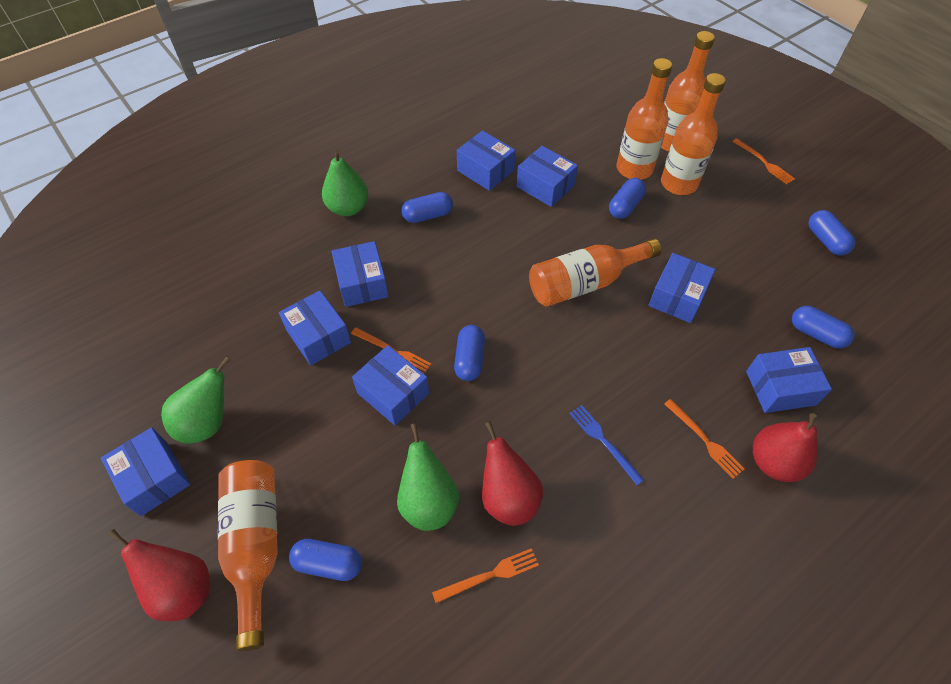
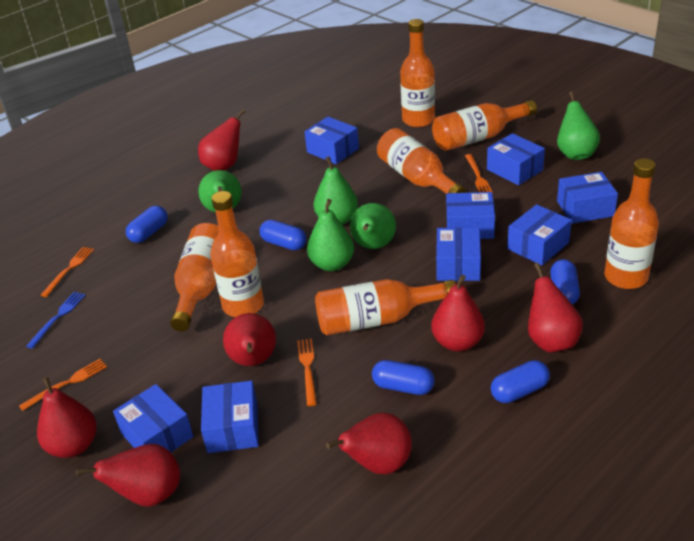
blue capsule: 6 -> 5
green pear: 3 -> 5
orange bottle: 5 -> 7
red pear: 3 -> 7

